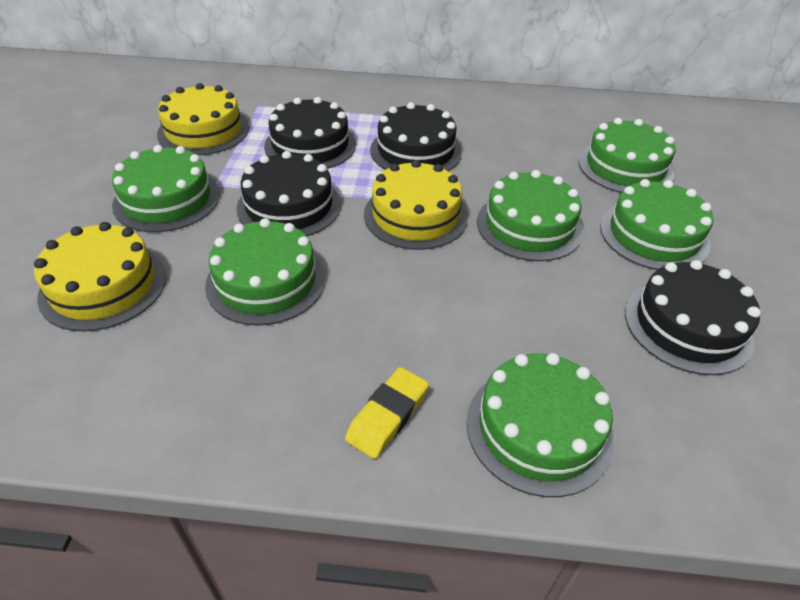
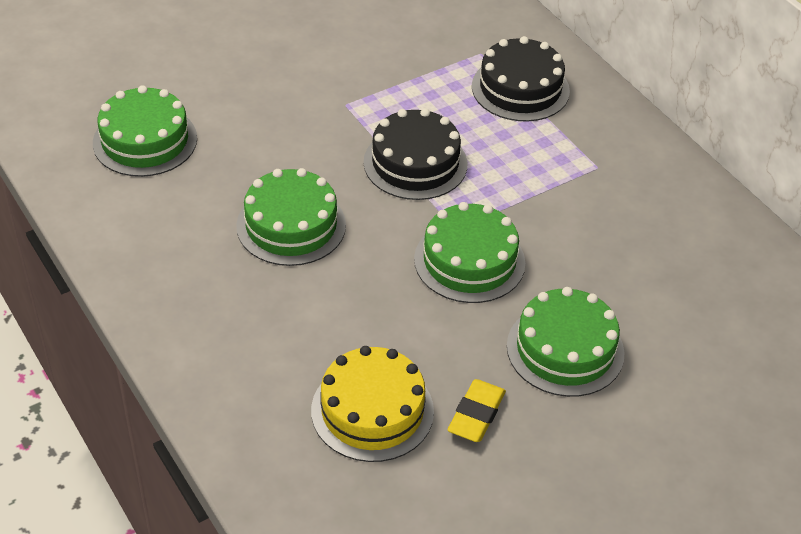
black cake: 4 -> 2
green cake: 6 -> 4
yellow cake: 3 -> 1

